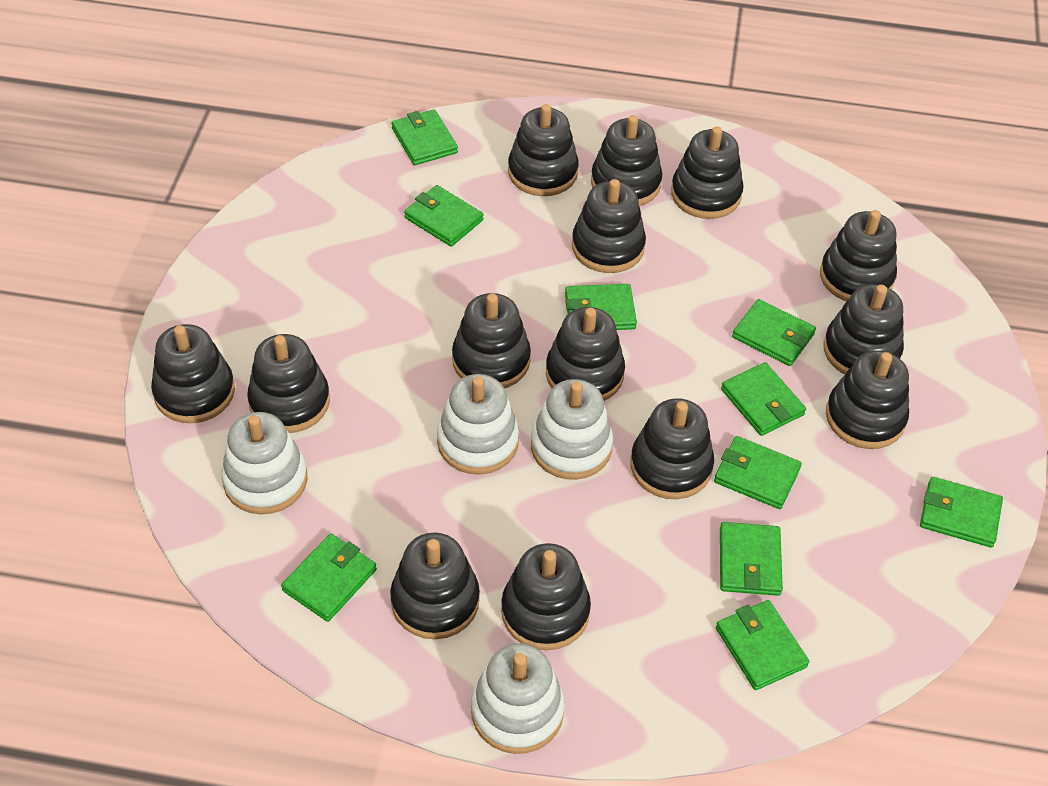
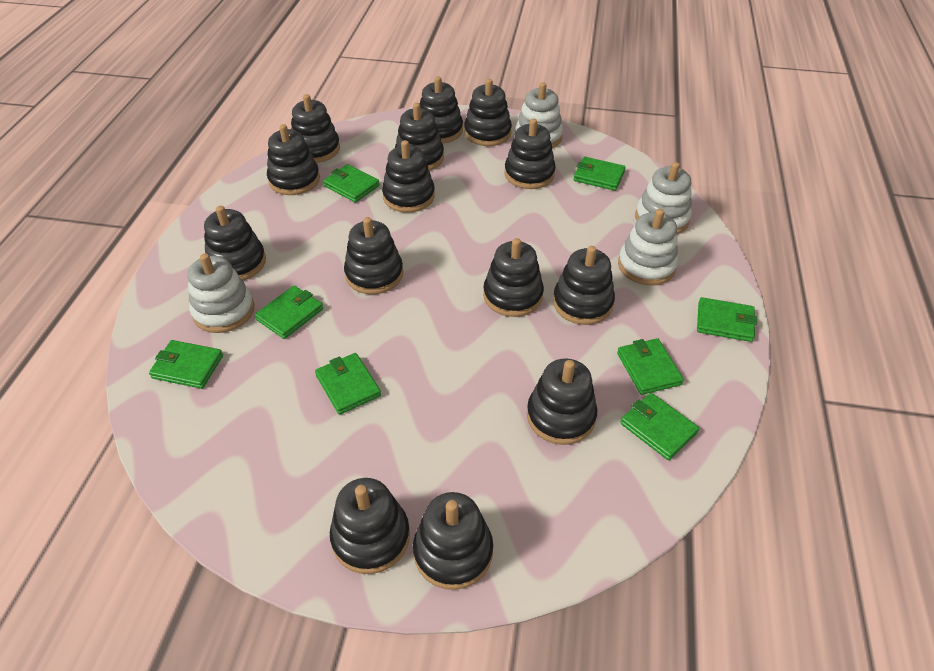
green wallet: 10 -> 8

